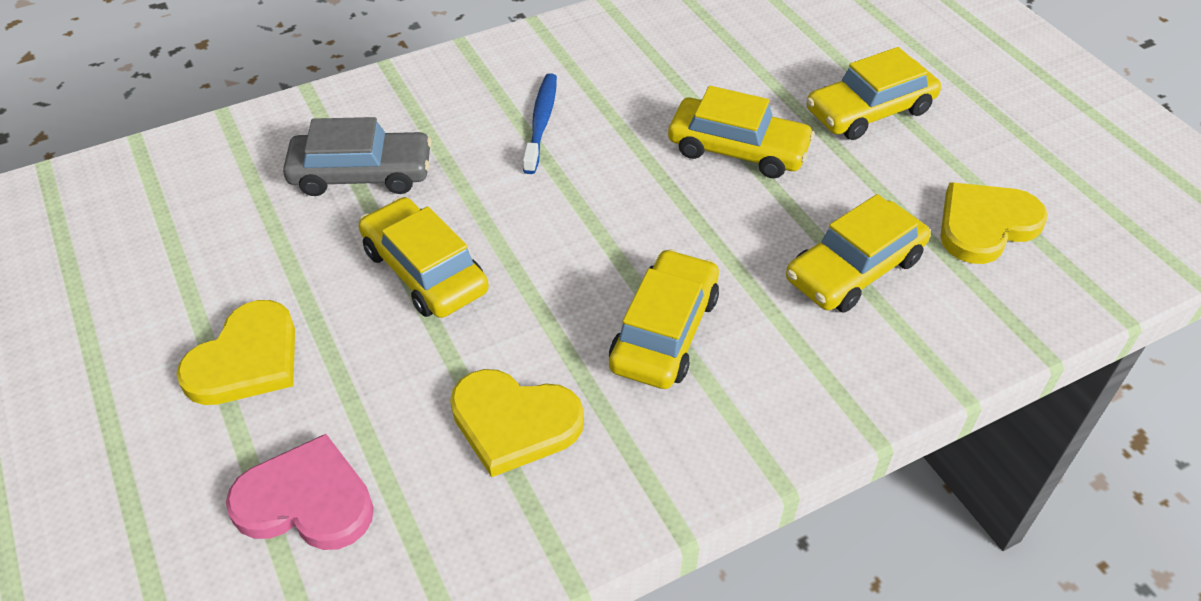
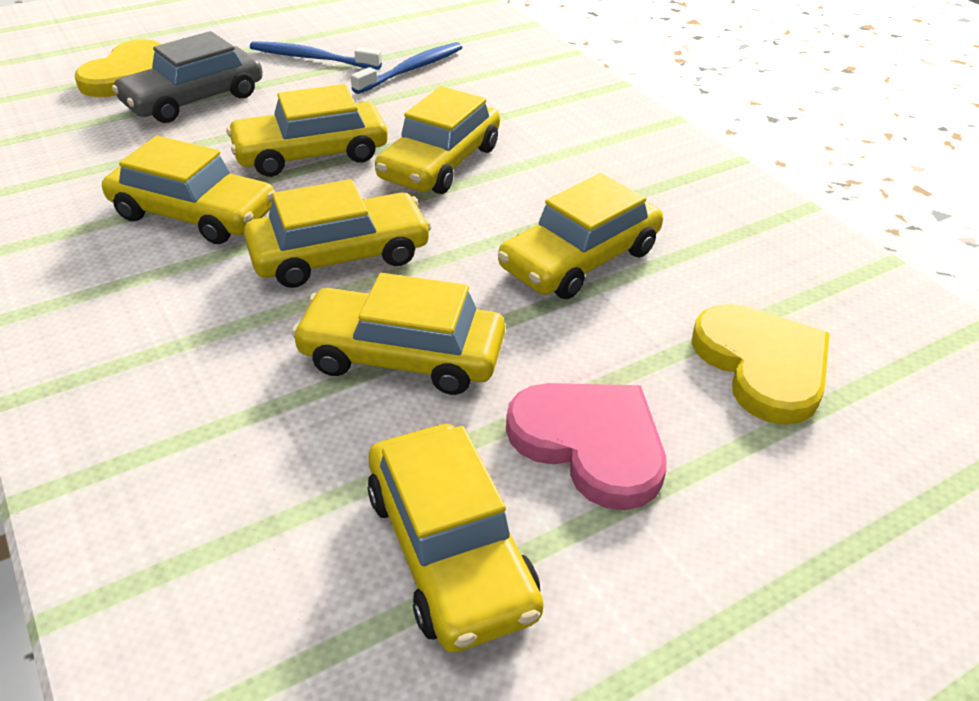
blue toothbrush: 1 -> 2
yellow car: 5 -> 7
yellow heart: 3 -> 2

